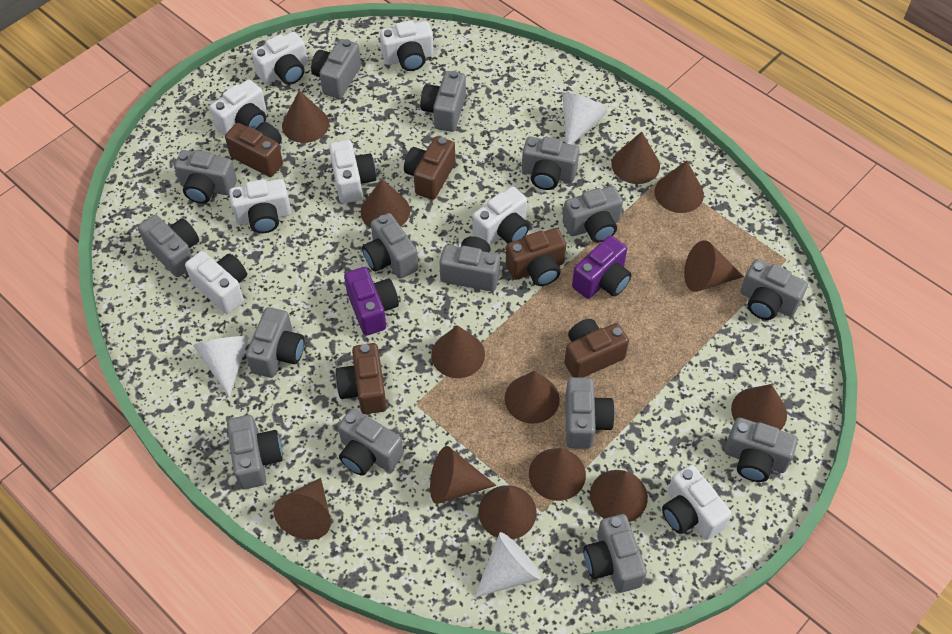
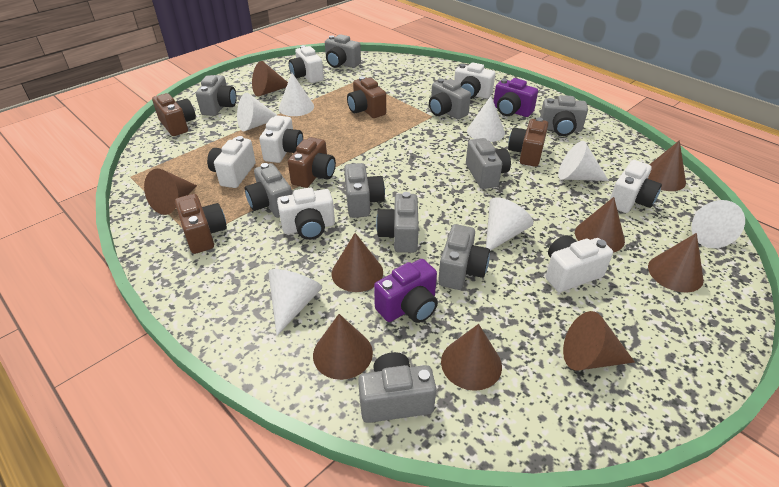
brown cone: 13 -> 9
grey camera: 15 -> 10
white camera: 8 -> 7
white cone: 3 -> 7

